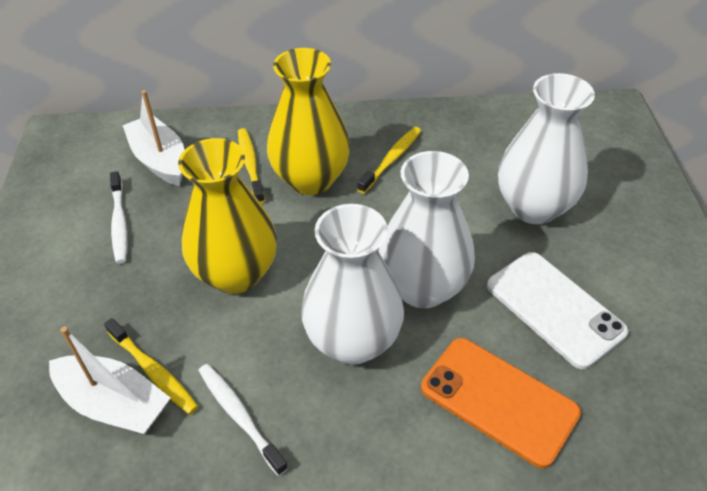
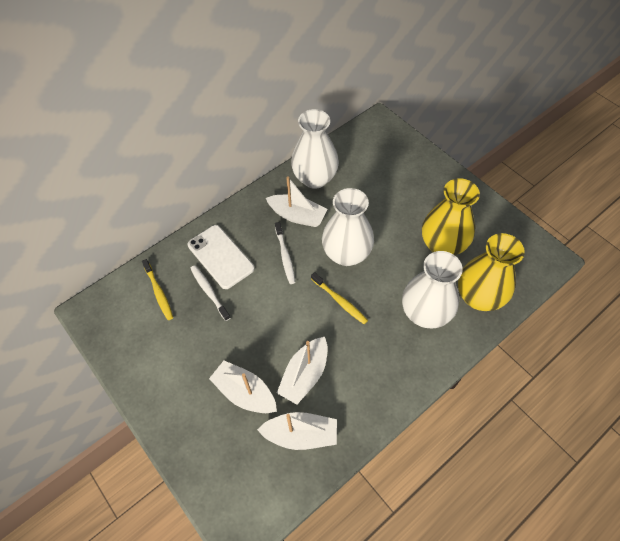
orange phone: 1 -> 0
white boat: 2 -> 4
yellow toothbrush: 3 -> 2

